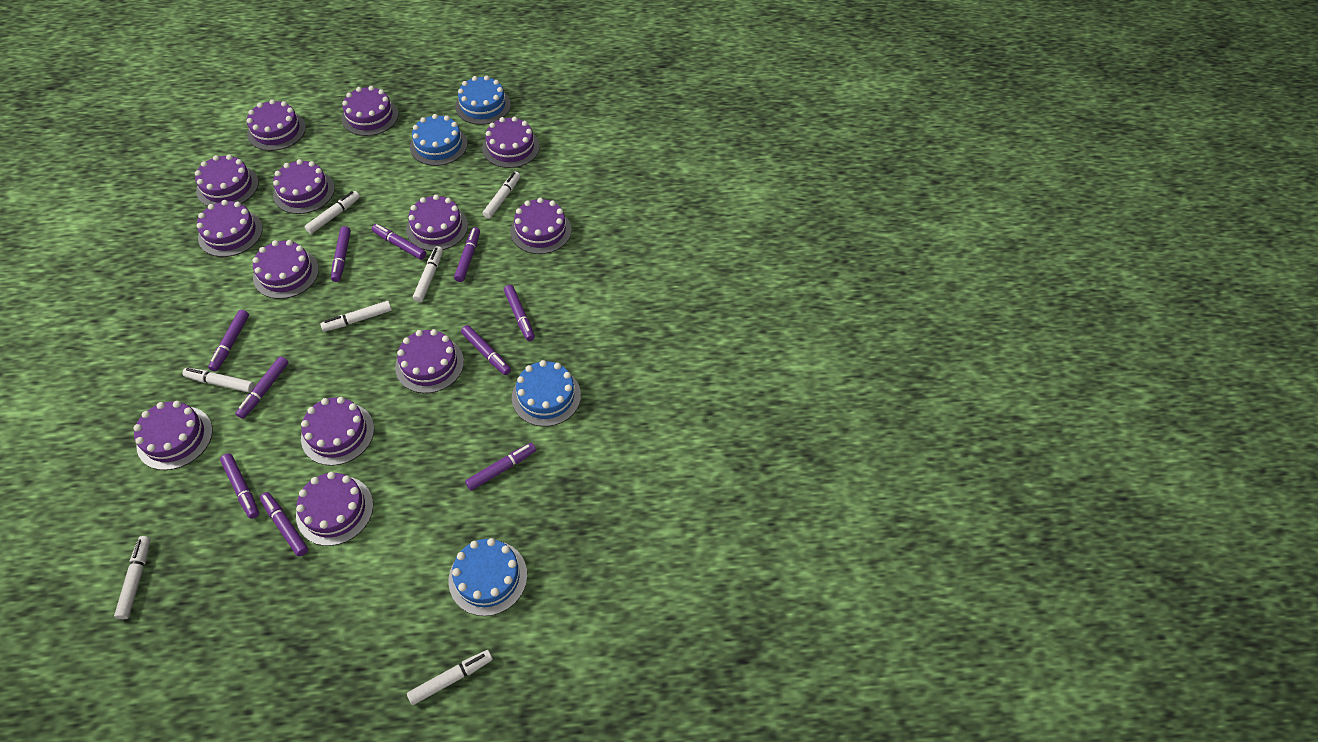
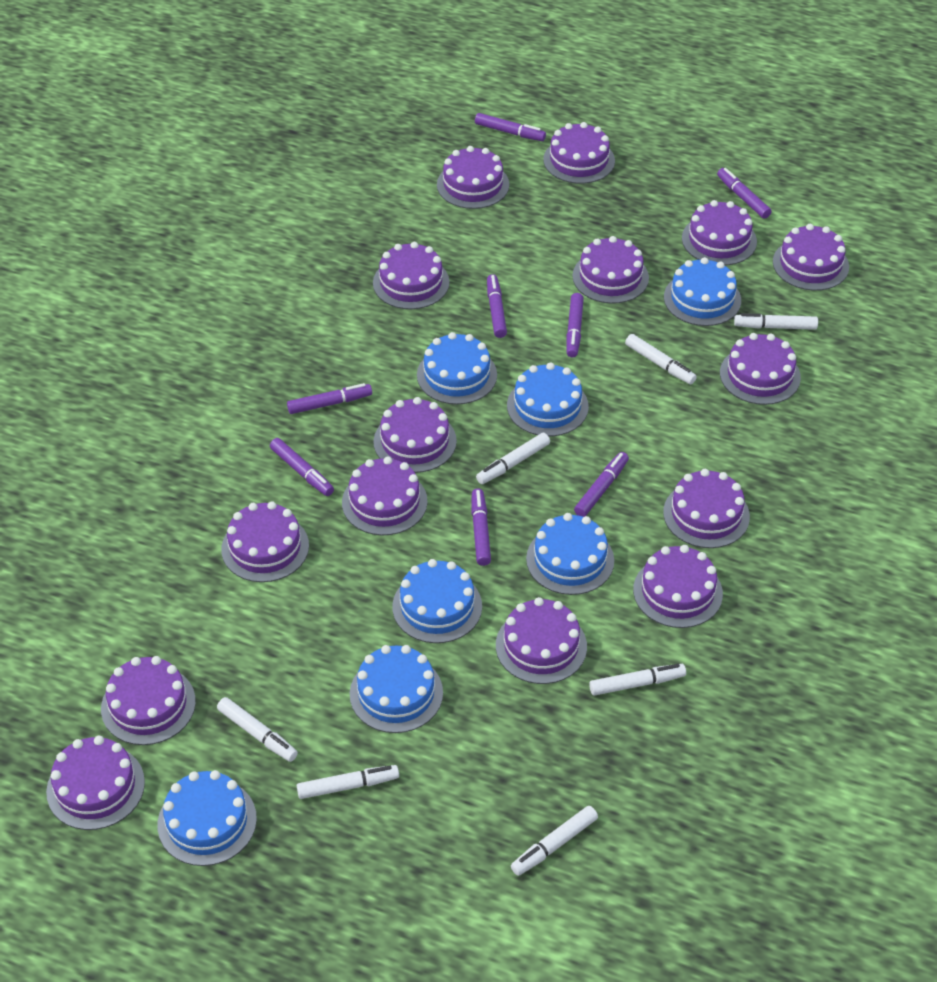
blue cake: 4 -> 7
purple cake: 13 -> 15
purple marker: 10 -> 8

